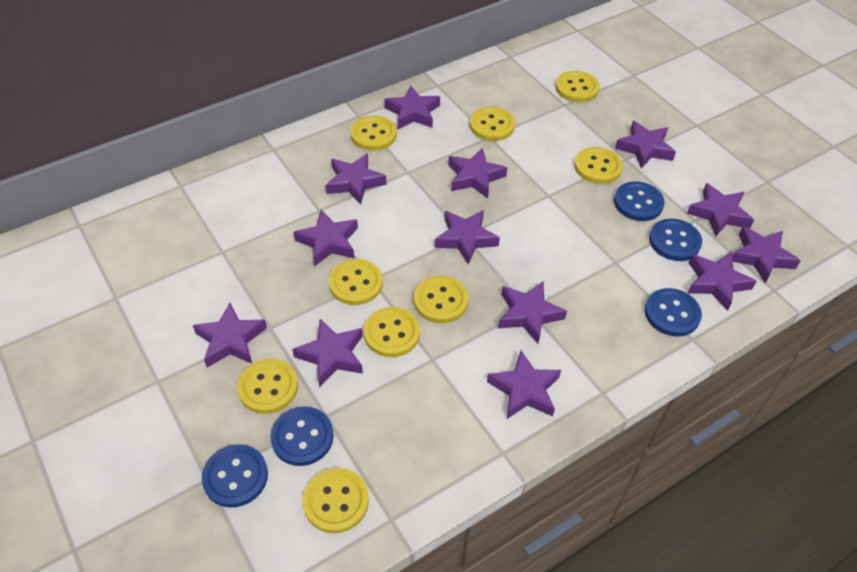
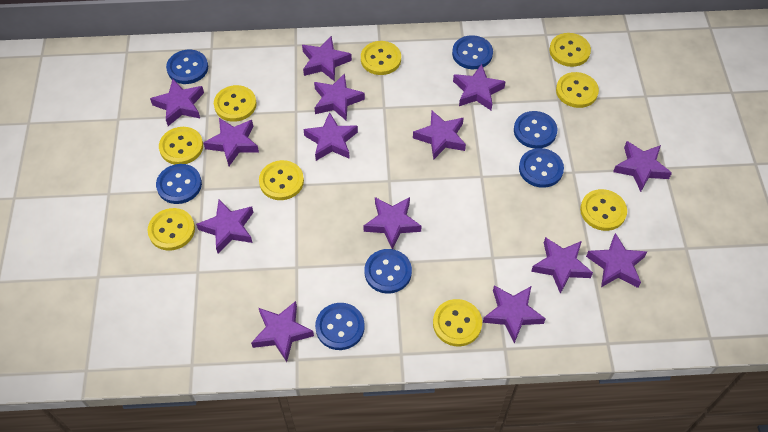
blue button: 5 -> 7
purple star: 13 -> 14

